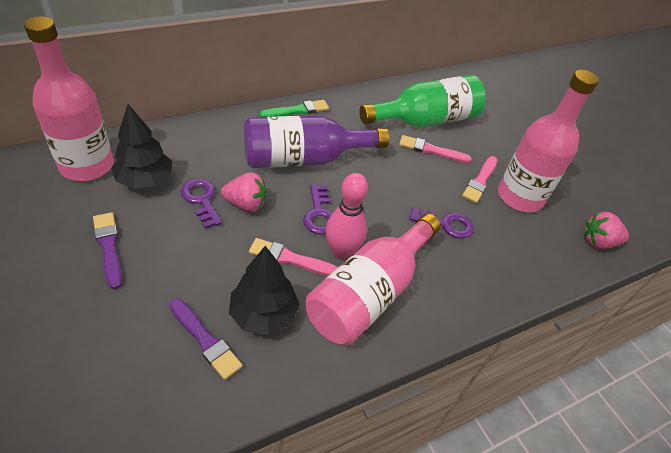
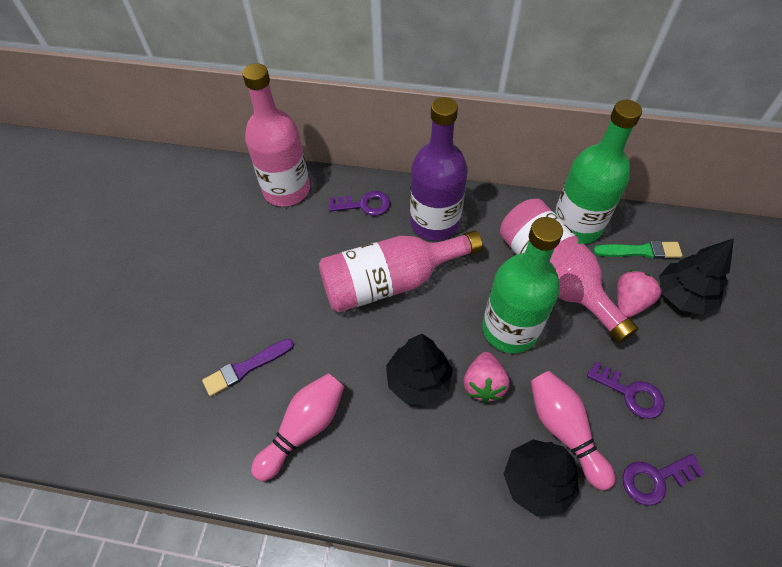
black tree: 2 -> 3
green bottle: 1 -> 2
pink bowling pin: 1 -> 2
pink brush: 3 -> 0
purple brush: 2 -> 1

